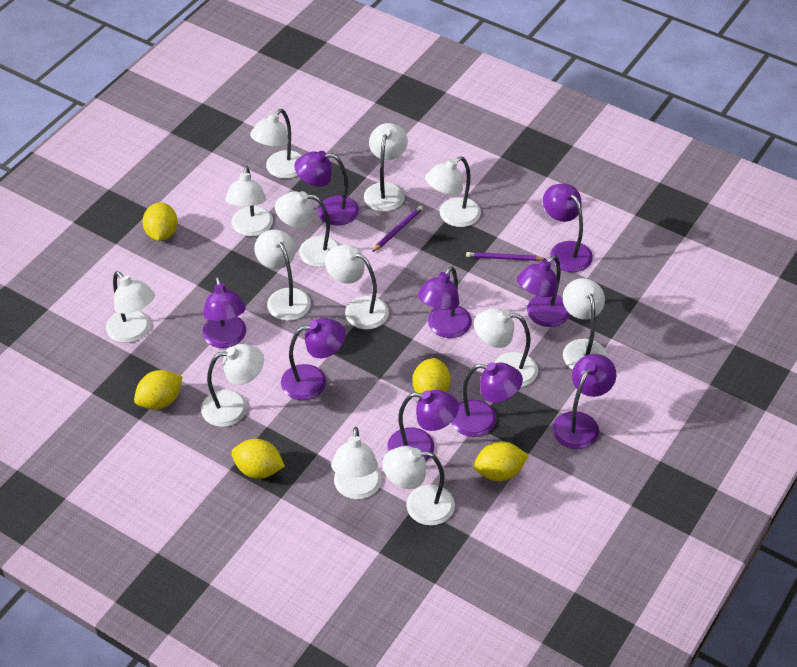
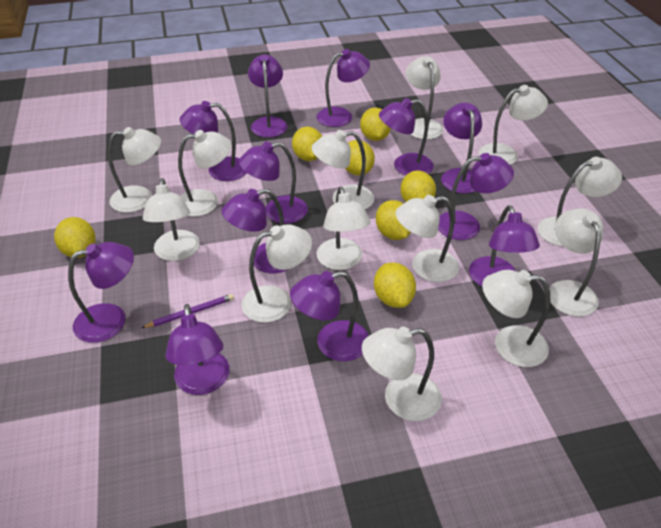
purple lamp: 9 -> 12
purple pencil: 2 -> 1
yellow lemon: 5 -> 7

